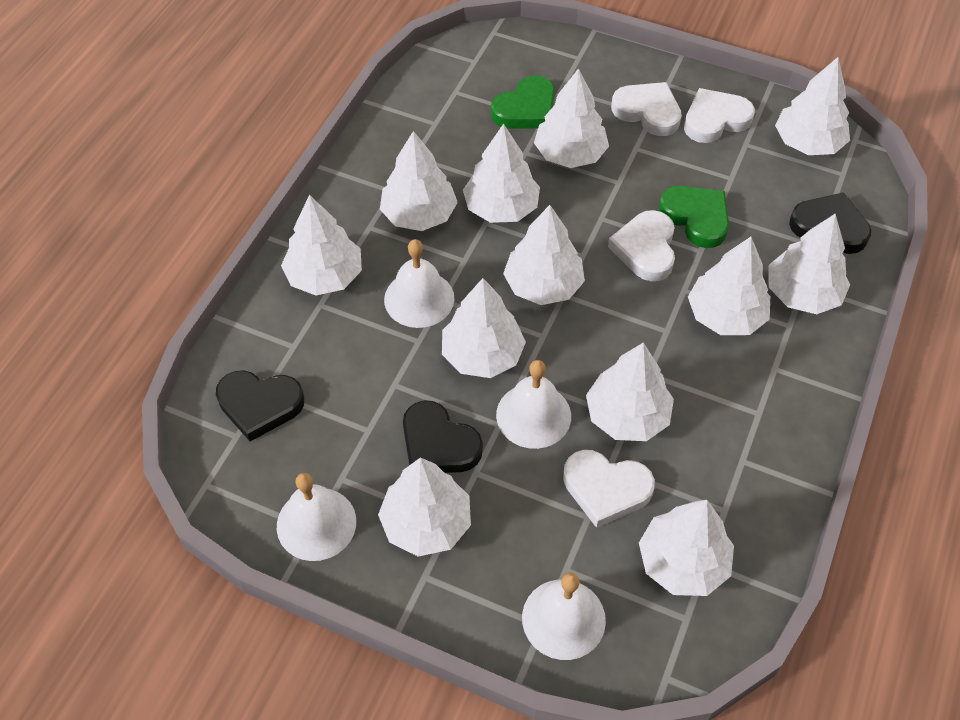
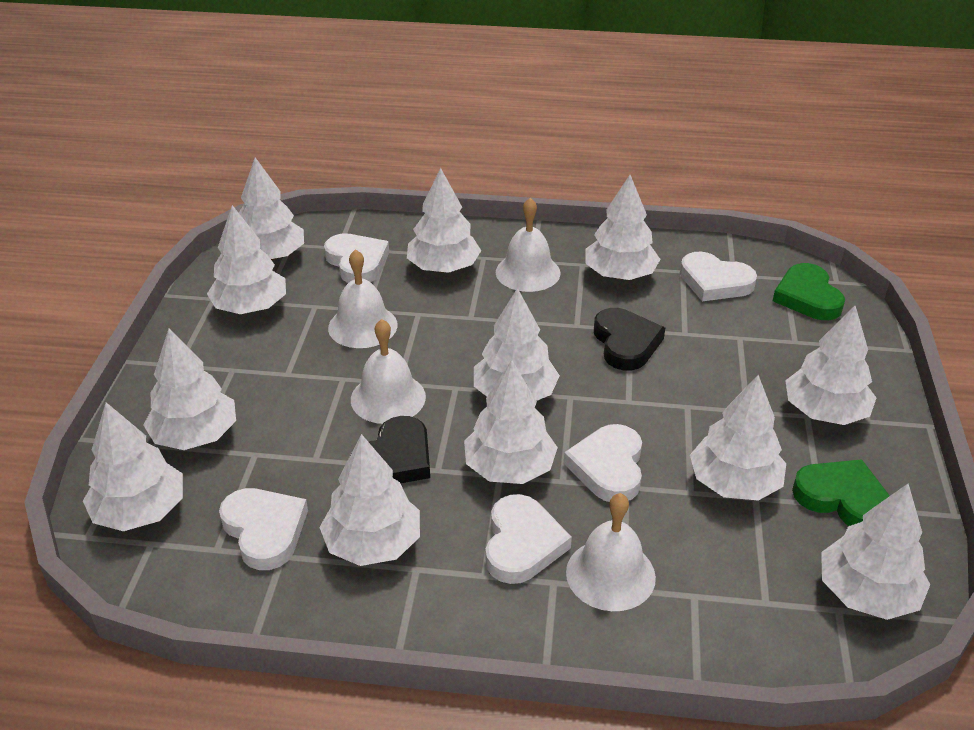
black heart: 3 -> 2
white heart: 4 -> 5

